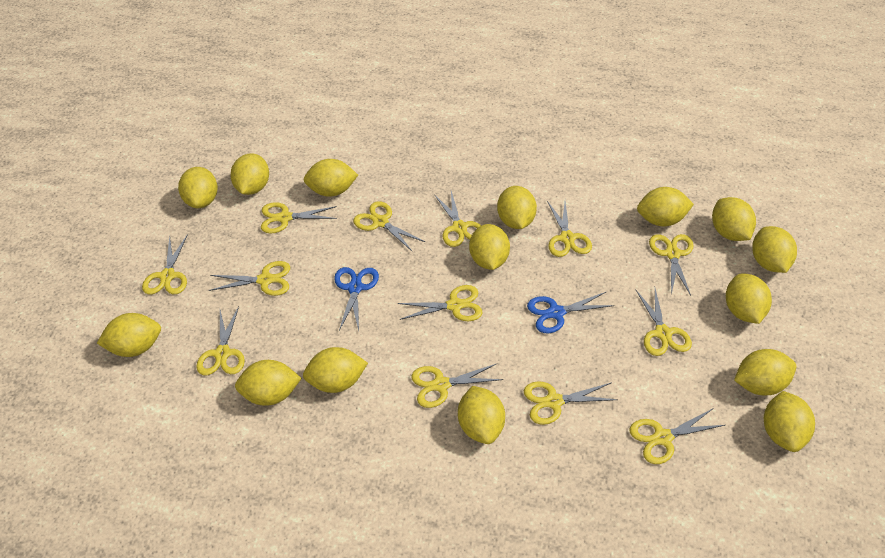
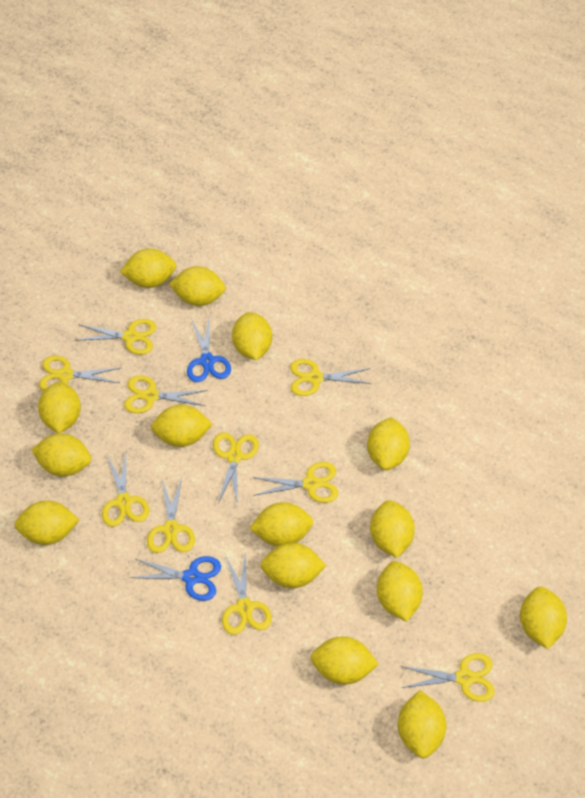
yellow scissors: 13 -> 10

